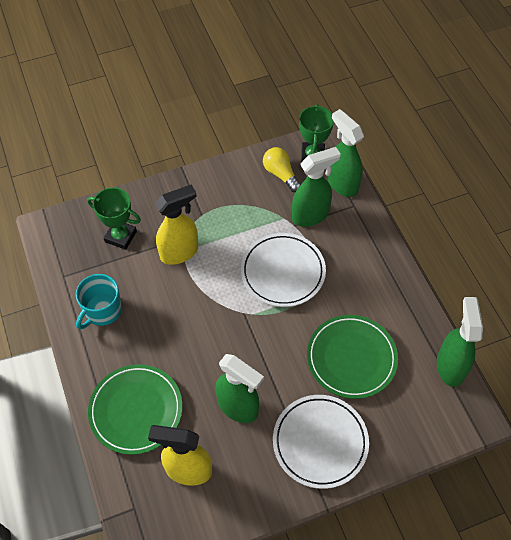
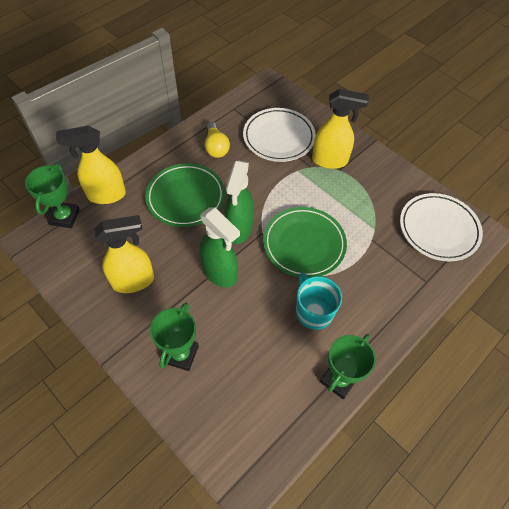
green spray bottle: 4 -> 2
green trophy: 2 -> 3
yellow spray bottle: 2 -> 3

